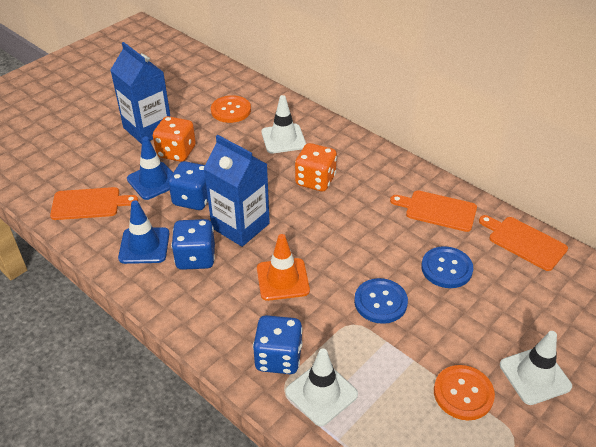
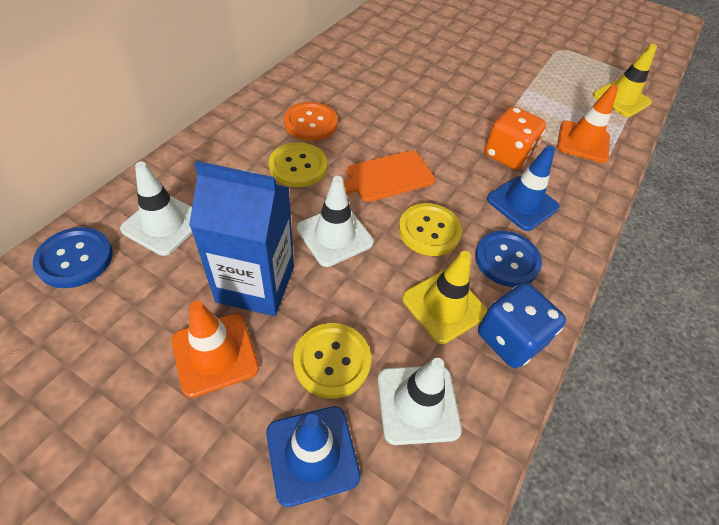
blue carton: 2 -> 1
blue dice: 3 -> 1
orange button: 2 -> 1
orange cutting board: 3 -> 1
orange dice: 2 -> 1
orange traffic cone: 1 -> 2
yellow button: 0 -> 3
yellow traffic cone: 0 -> 2

